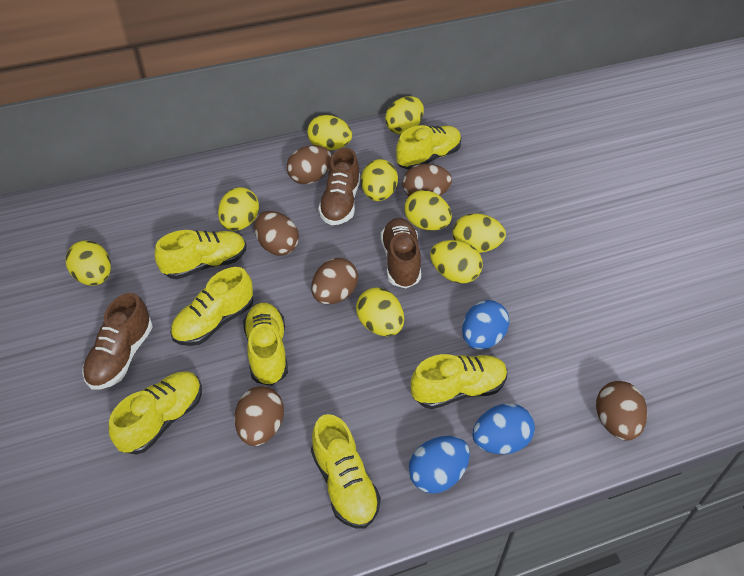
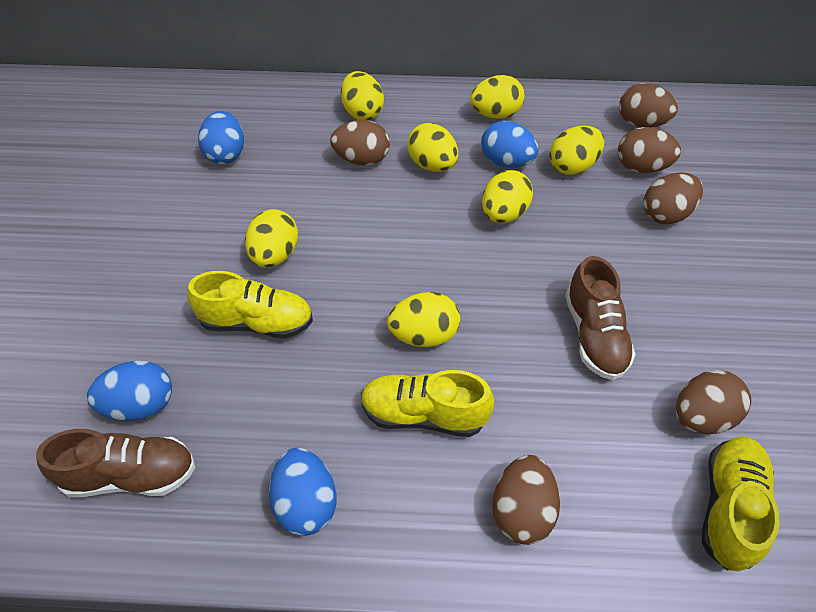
blue egg: 3 -> 4
brown shoe: 3 -> 2
yellow egg: 9 -> 7
yellow shoe: 7 -> 3

